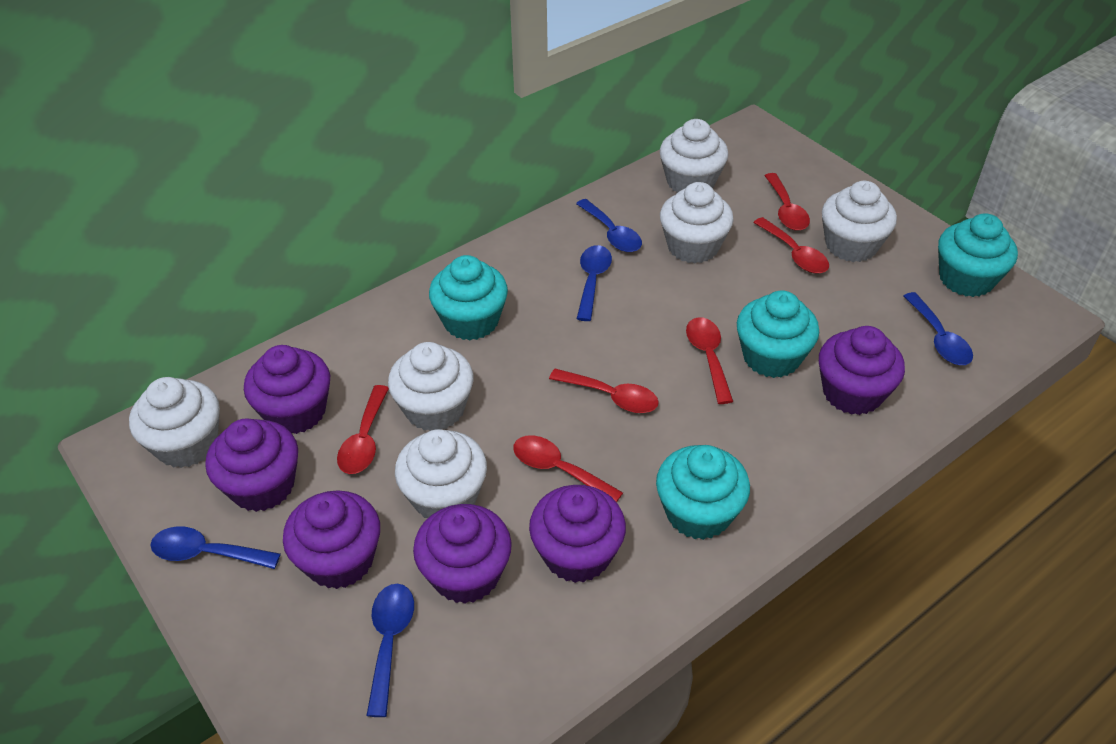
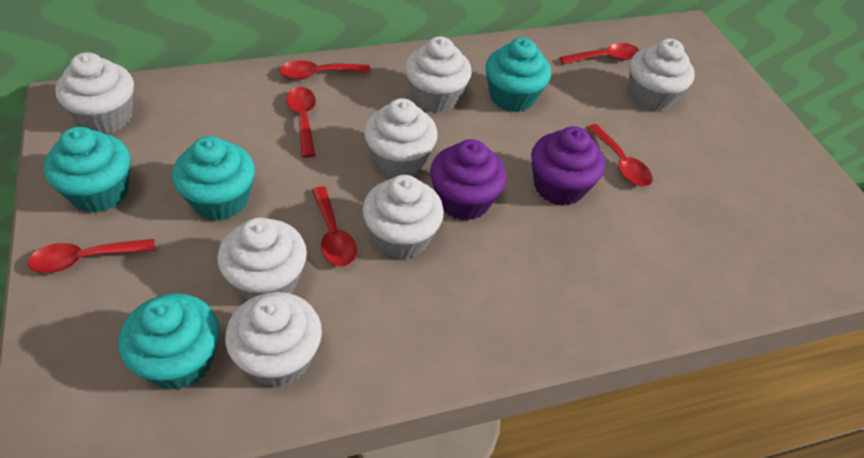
blue spoon: 5 -> 0
purple cupcake: 6 -> 2
white cupcake: 6 -> 7

